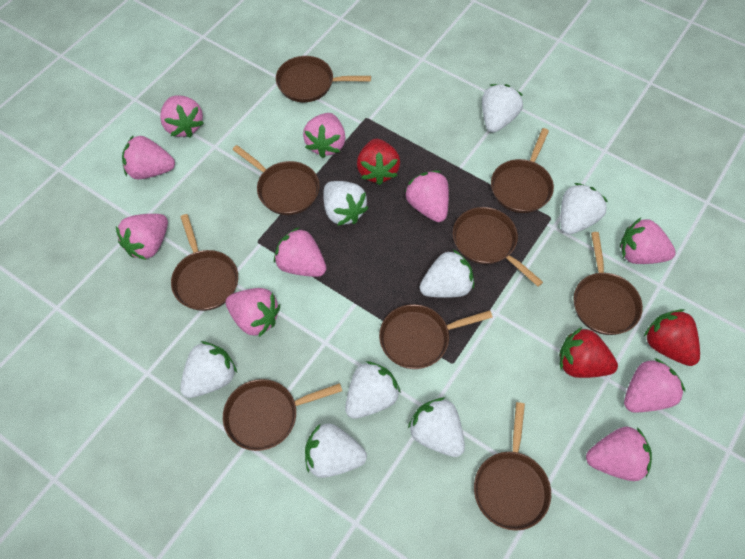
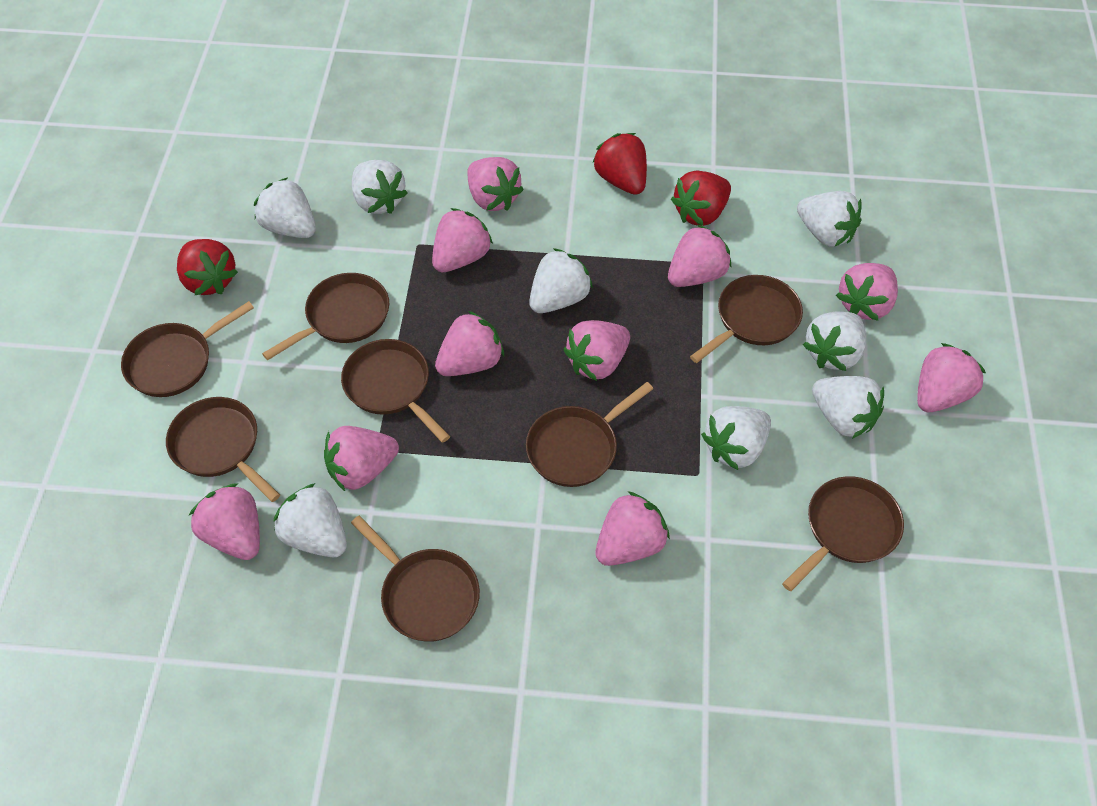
brown pan: 9 -> 8

